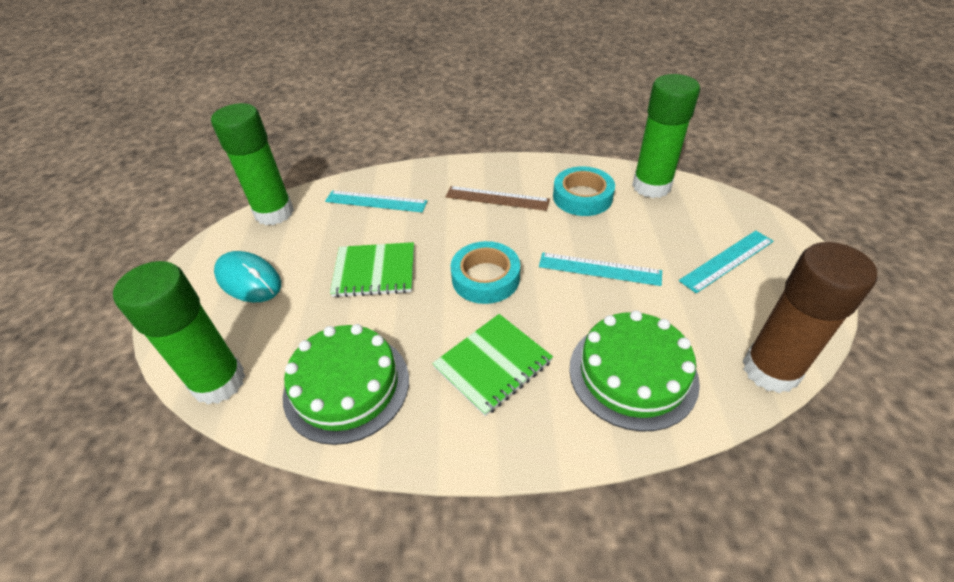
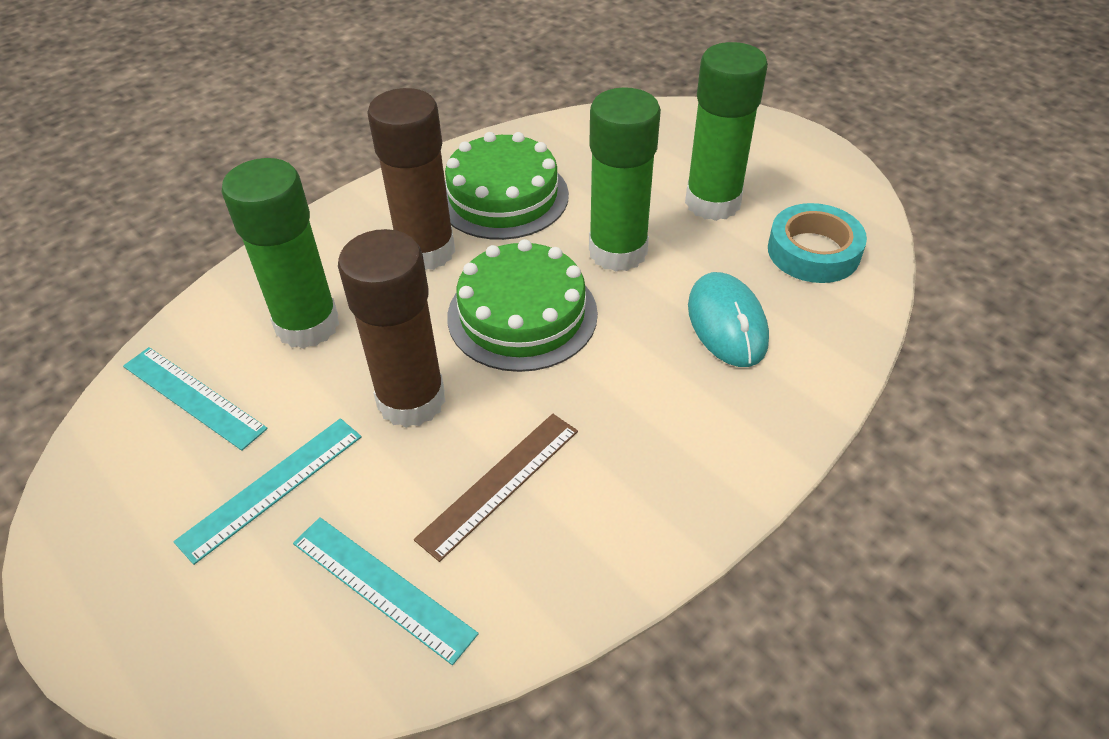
brown glue stick: 1 -> 2
green notebook: 2 -> 0
turquoise tape: 2 -> 1

